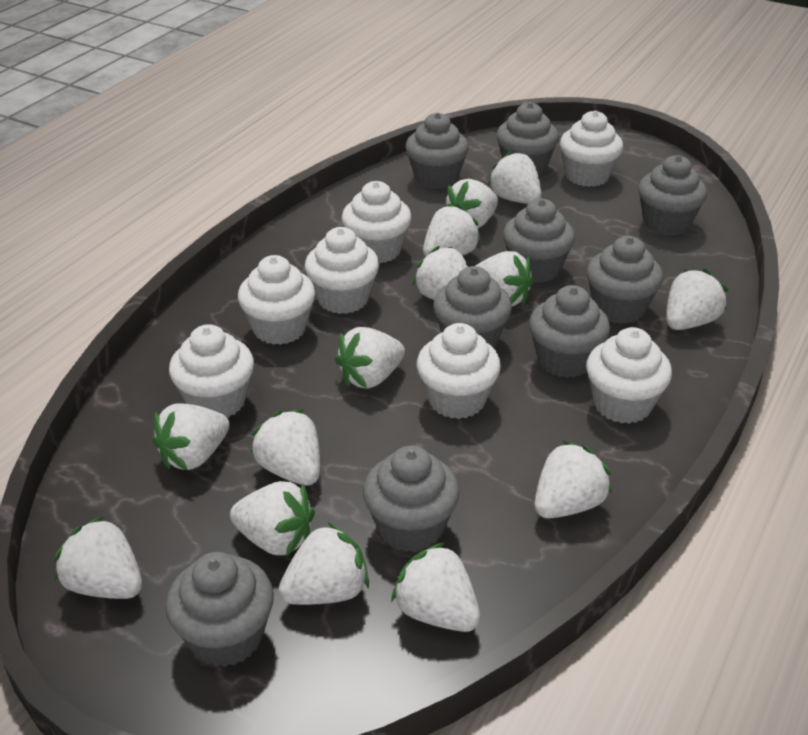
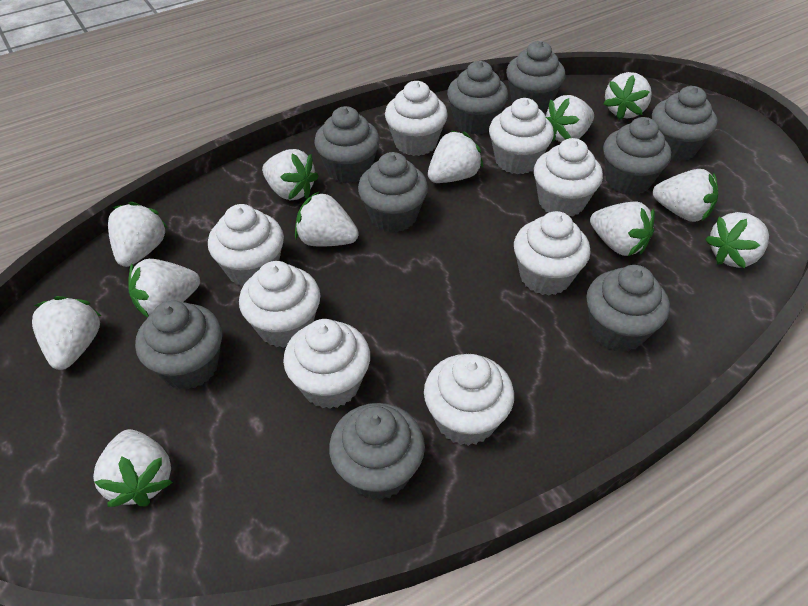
white cupcake: 7 -> 8
white strawberry: 14 -> 12

